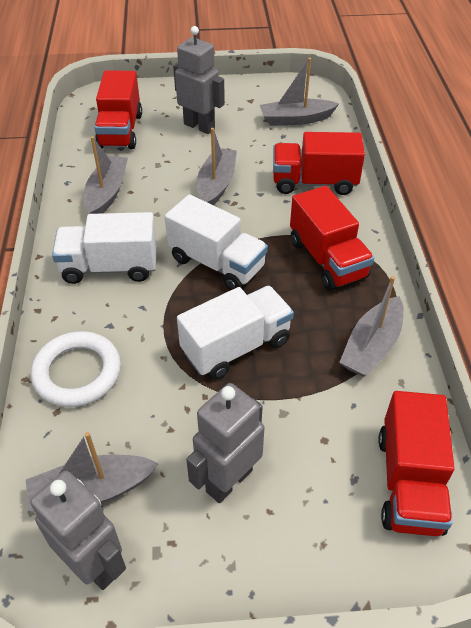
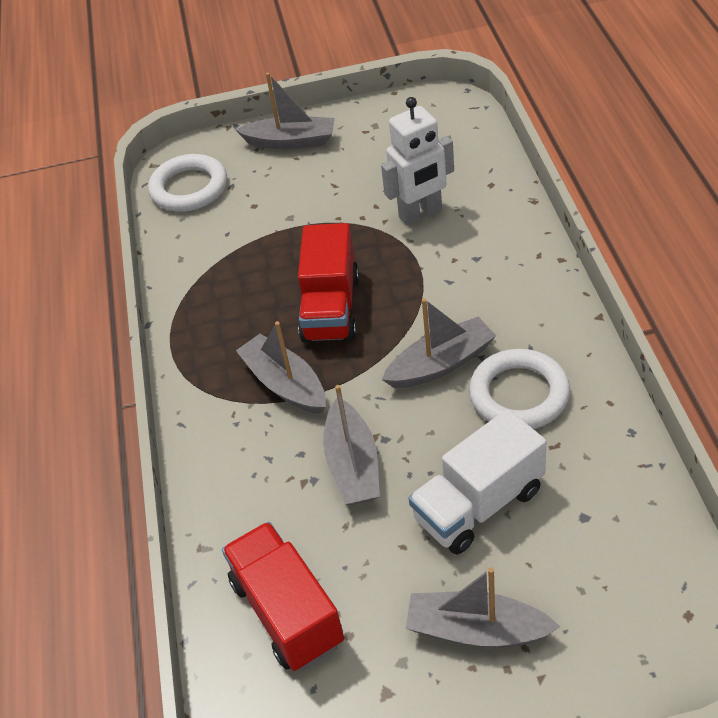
grey robot: 3 -> 0
red truck: 4 -> 2
white ring: 1 -> 2
white robot: 0 -> 1
white truck: 3 -> 1

